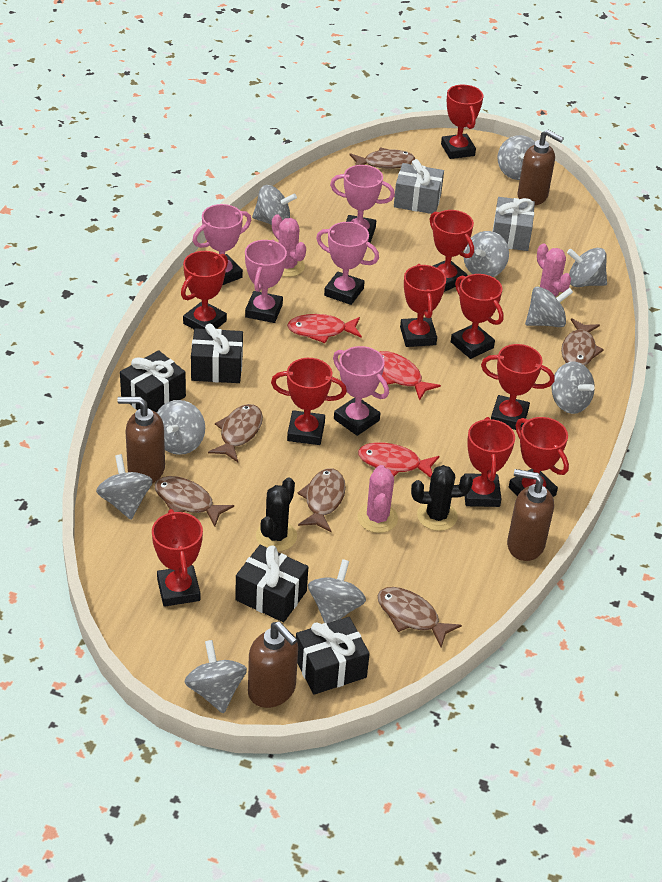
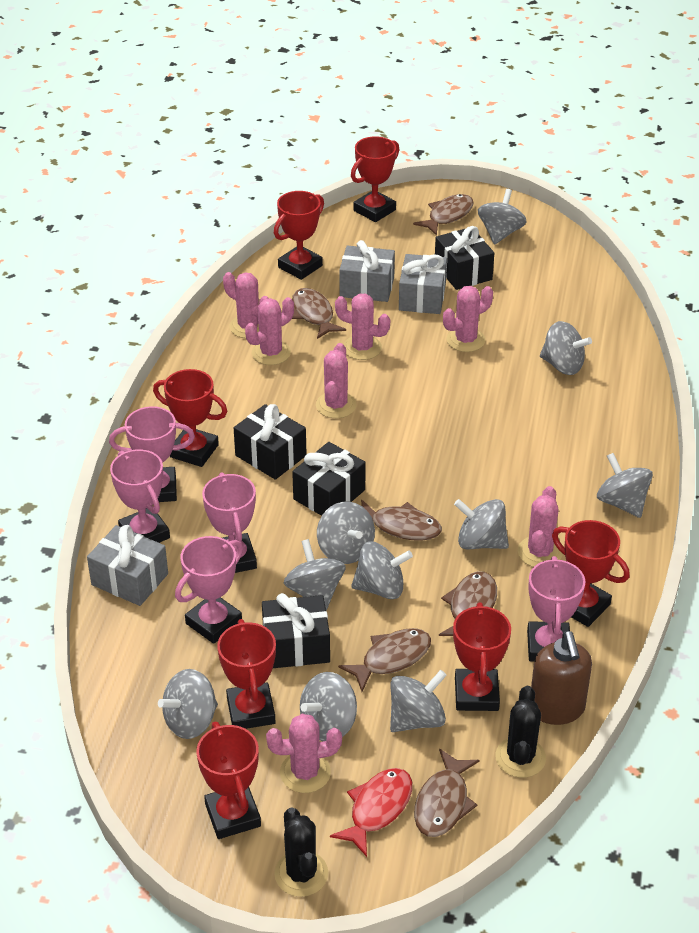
brown soap dispenser: 4 -> 1
grey gift: 2 -> 3
pink cactus: 3 -> 7
red fish: 3 -> 1
red trophy: 10 -> 7

